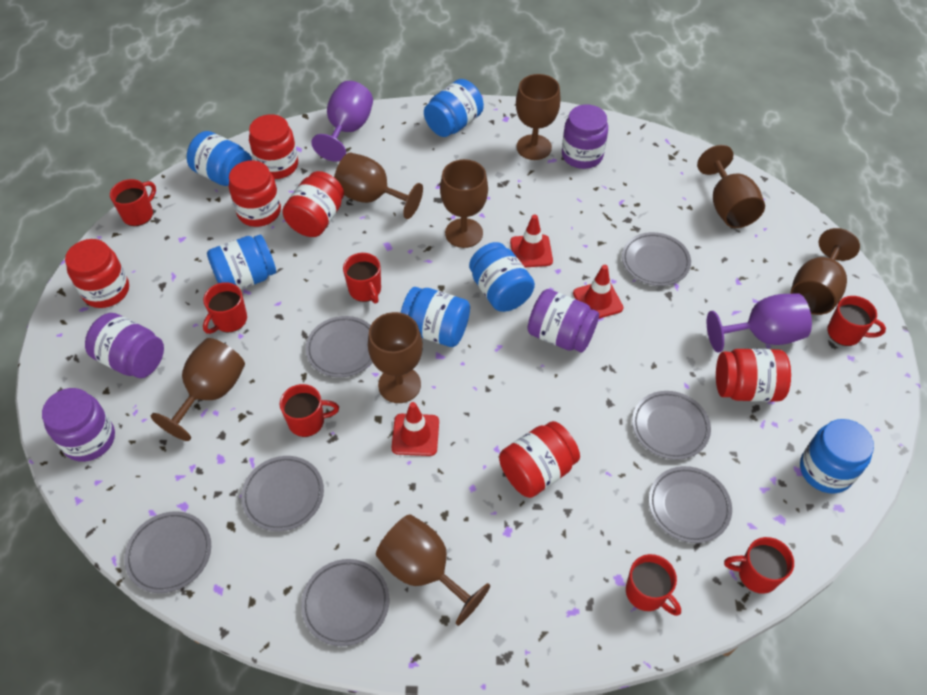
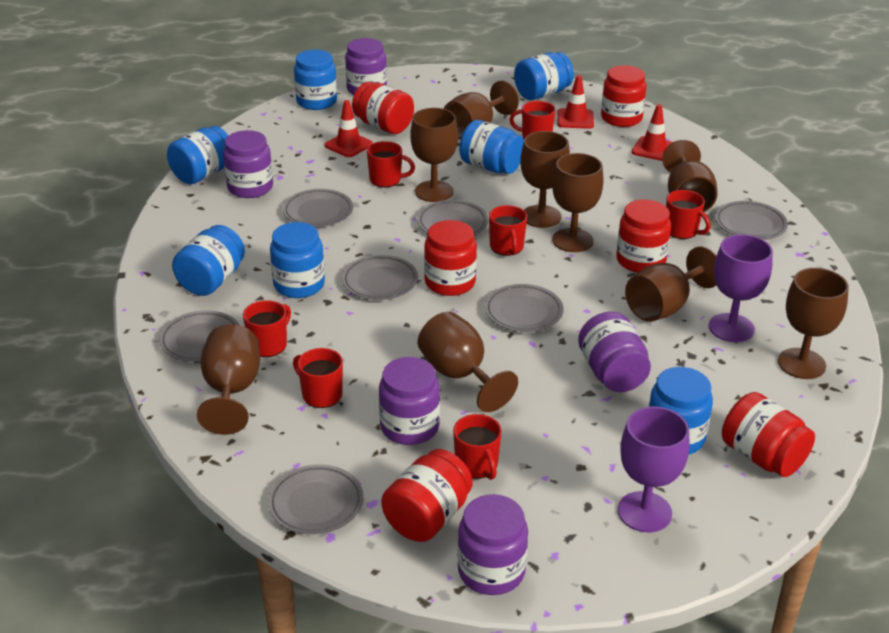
blue jar: 6 -> 7
brown goblet: 8 -> 9
purple jar: 4 -> 5

